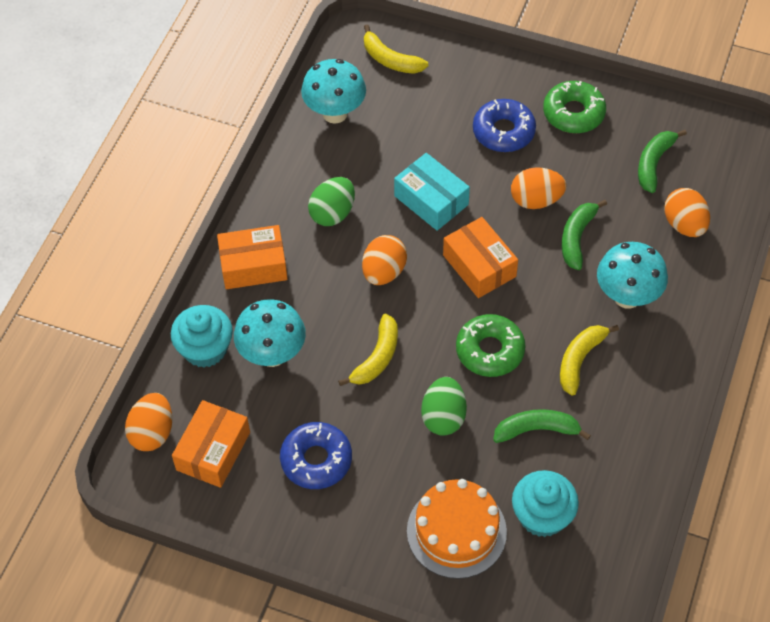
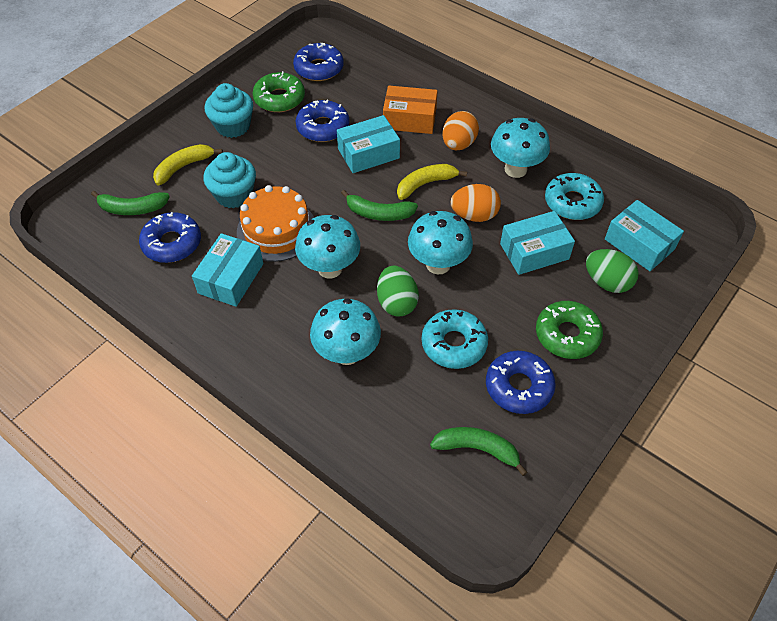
blue donut: 2 -> 4
orange box: 3 -> 1
orange egg: 4 -> 2
turquoise box: 1 -> 4
turquoise donut: 0 -> 2
turquoise mushroom: 3 -> 4
yellow banana: 3 -> 2

